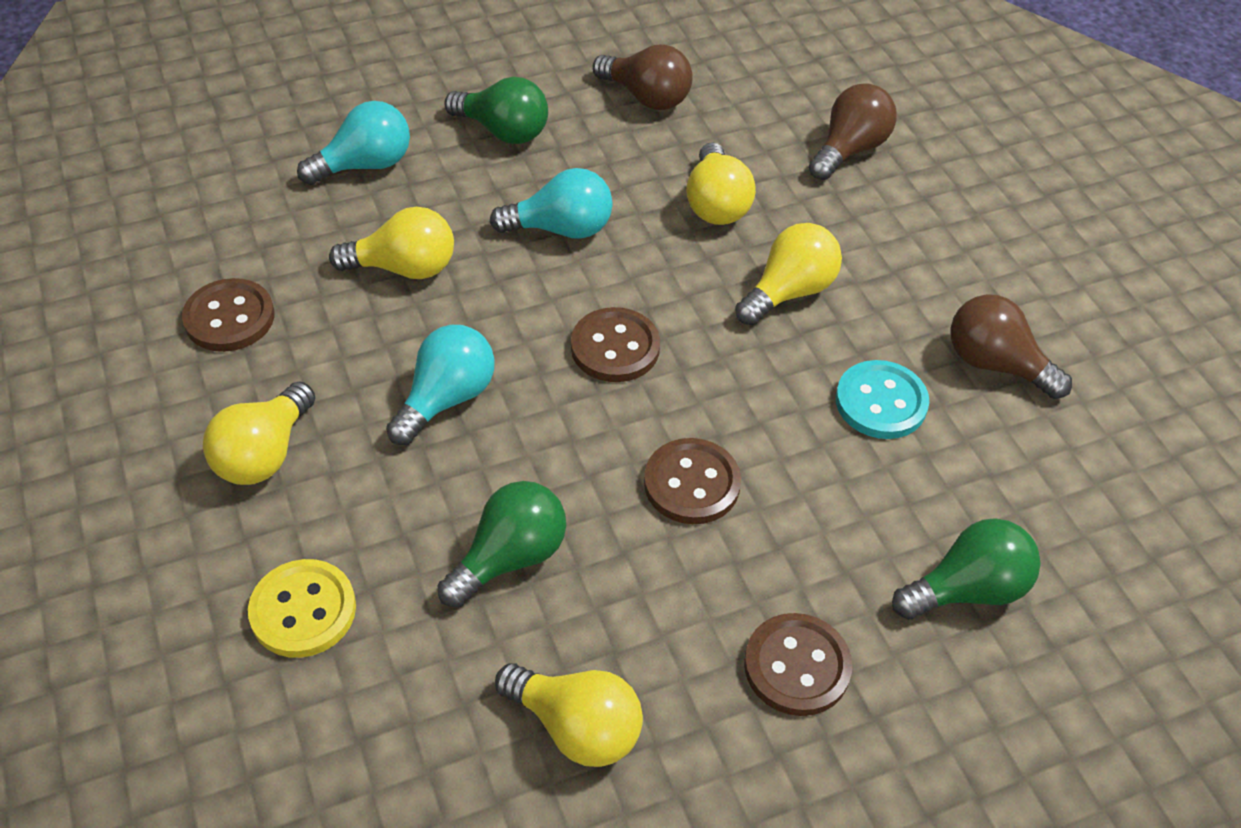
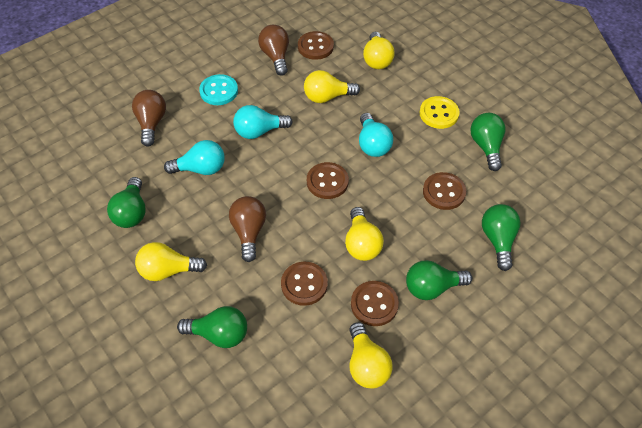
brown button: 4 -> 5
green light bulb: 3 -> 5

